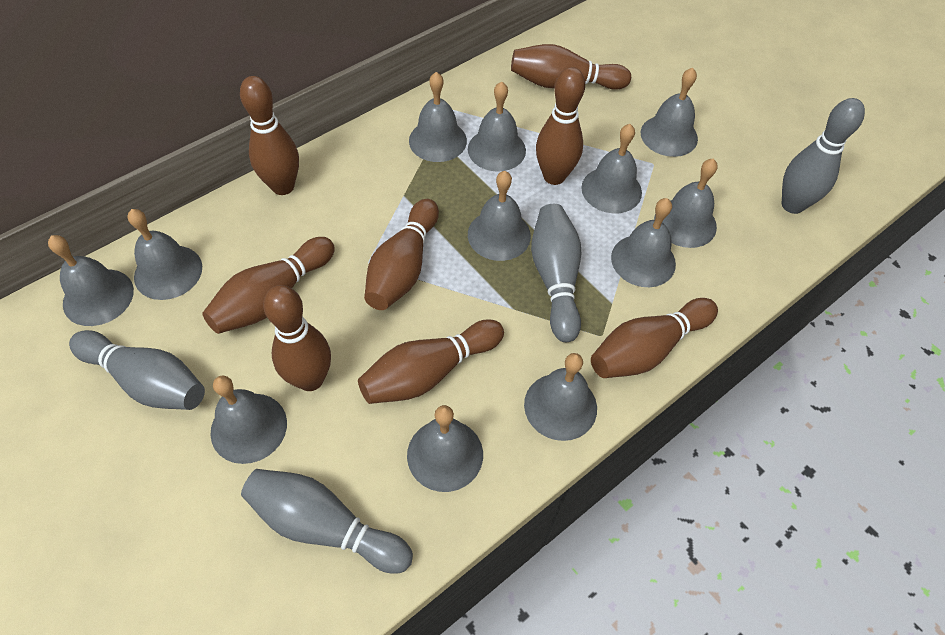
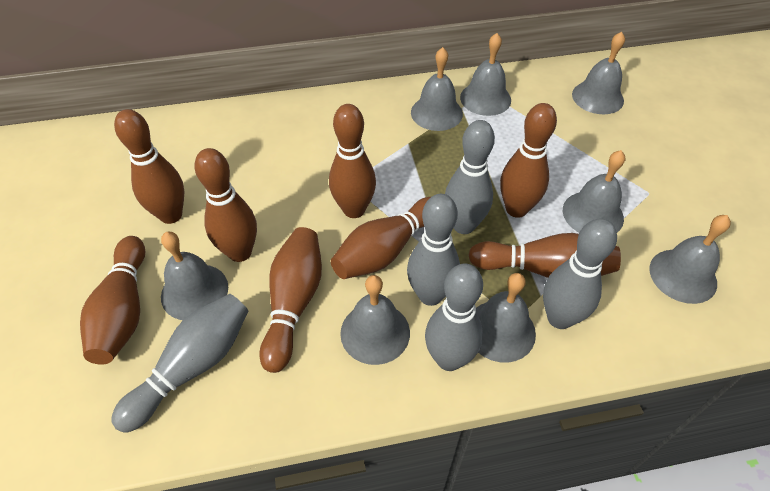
grey bell: 12 -> 8
grey bowling pin: 4 -> 5

